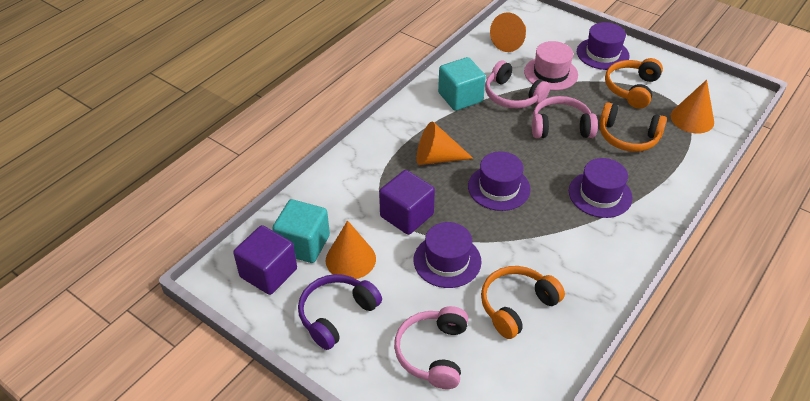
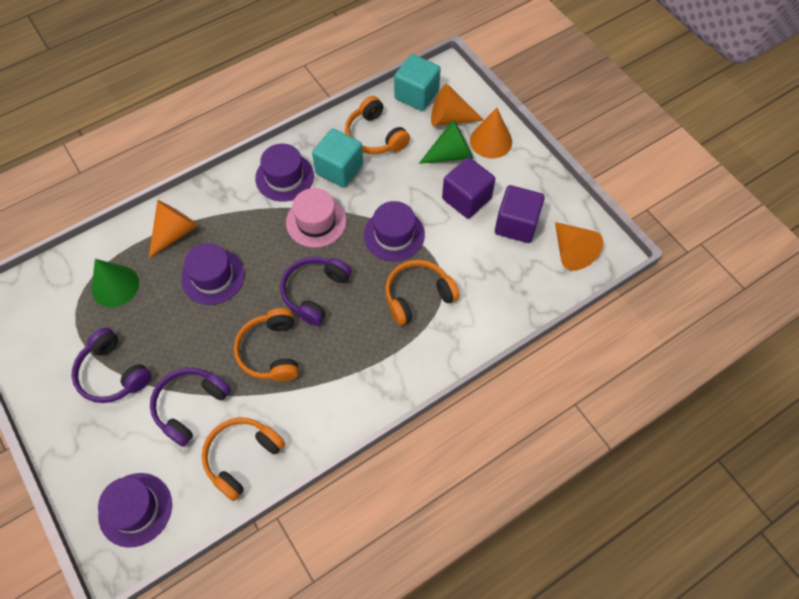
green cone: 0 -> 2
orange headphones: 3 -> 4
pink headphones: 3 -> 0
purple headphones: 1 -> 3

